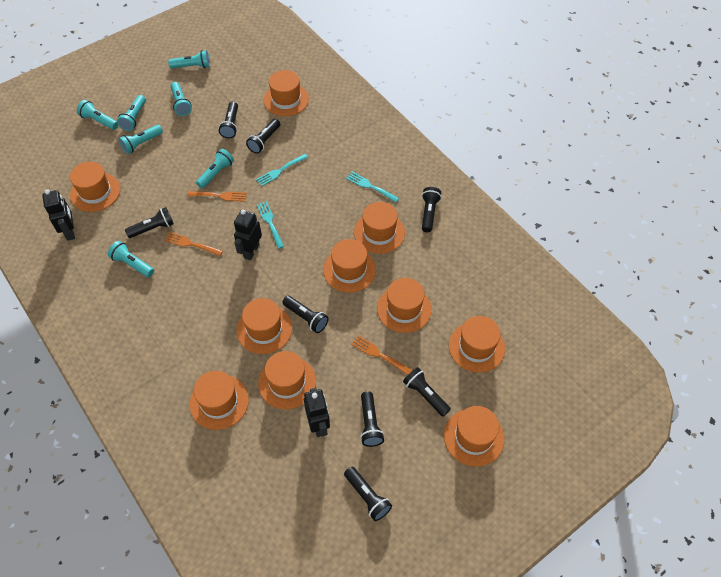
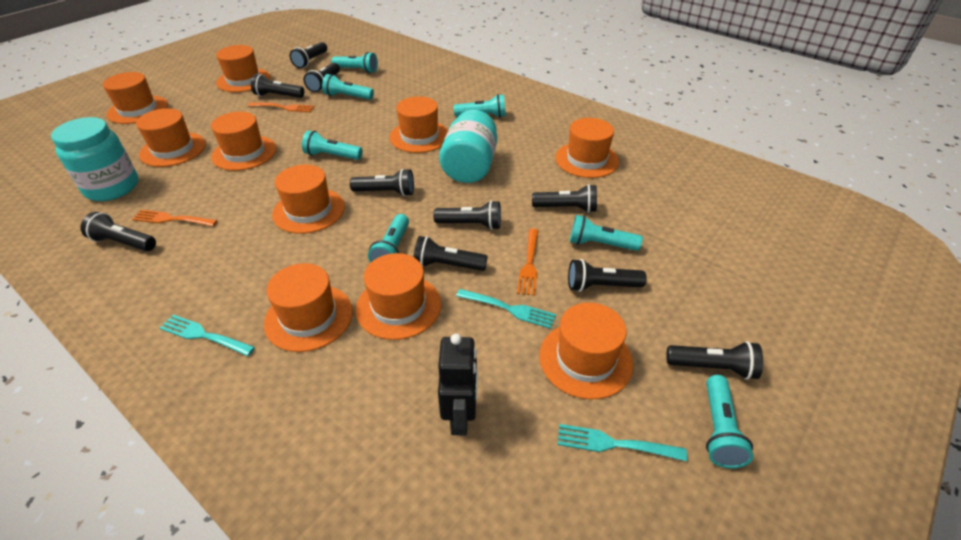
black flashlight: 8 -> 10
black robot: 3 -> 1
turquoise jar: 0 -> 2

